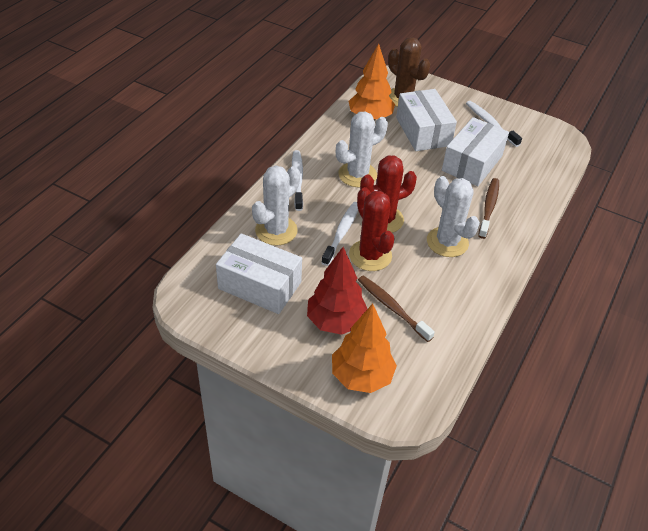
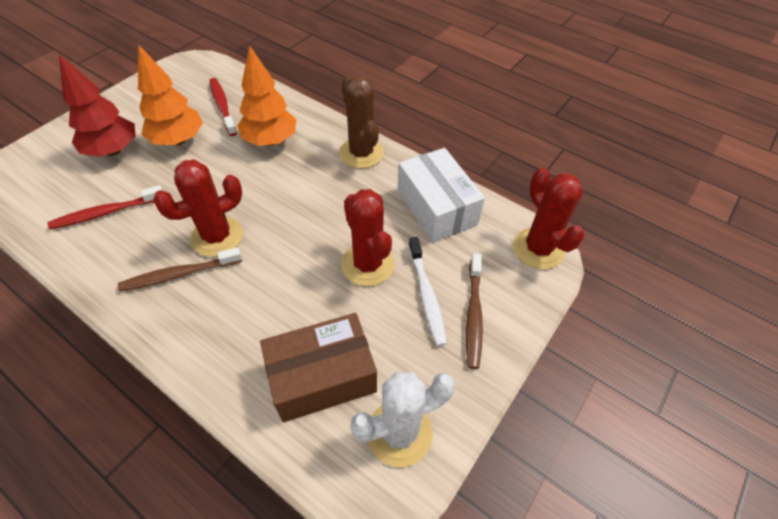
brown box: 0 -> 1
red cactus: 2 -> 3
red toothbrush: 0 -> 2
white box: 3 -> 1
white cactus: 3 -> 1
white toothbrush: 3 -> 1

